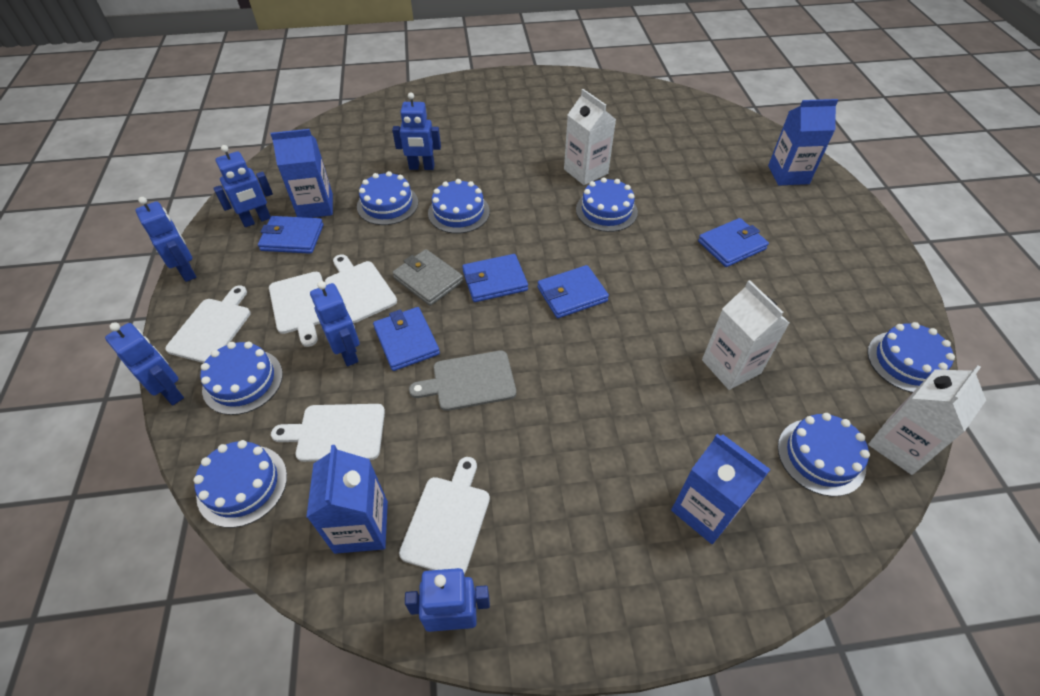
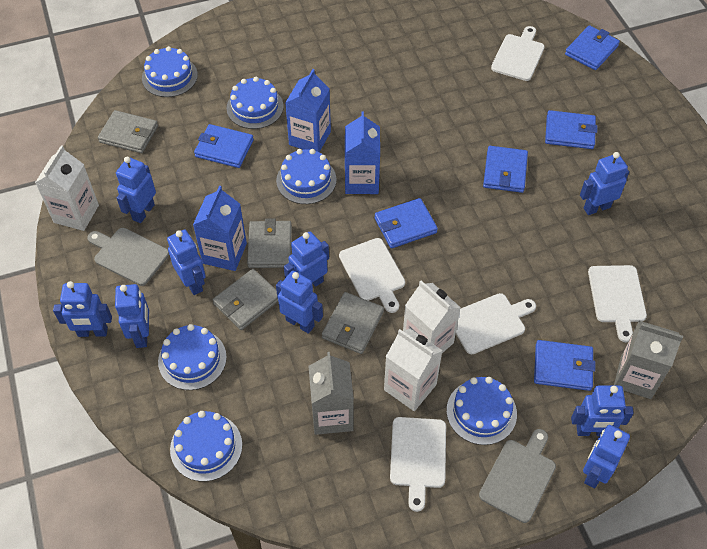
blue cake: 7 -> 6
blue carton: 4 -> 3
blue robot: 6 -> 9
blue wallet: 5 -> 6
grey carton: 0 -> 2
grey cutting board: 1 -> 2
grey wallet: 1 -> 4

